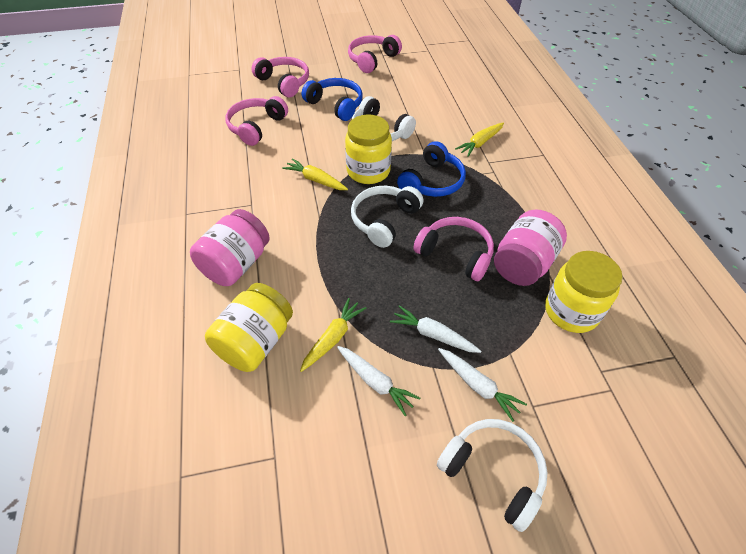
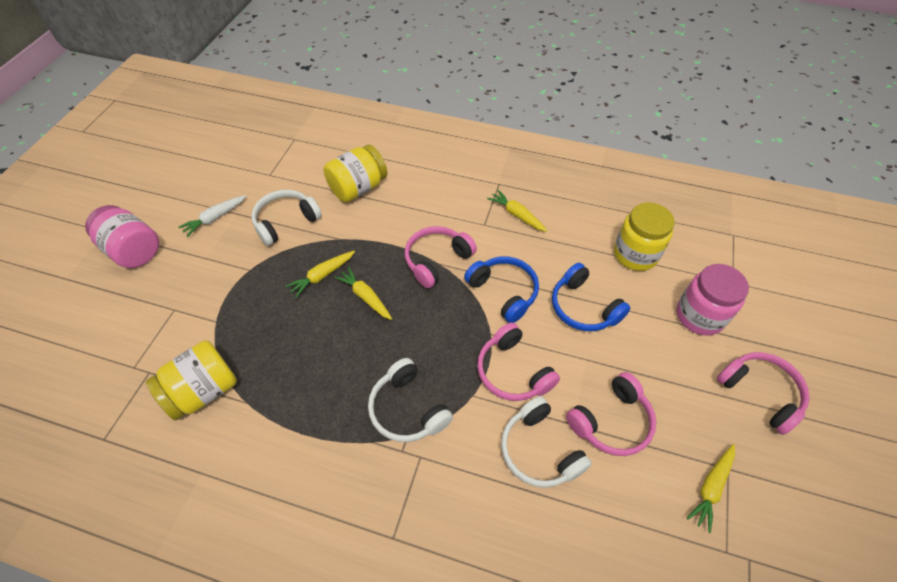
white carrot: 3 -> 1
yellow carrot: 3 -> 4

